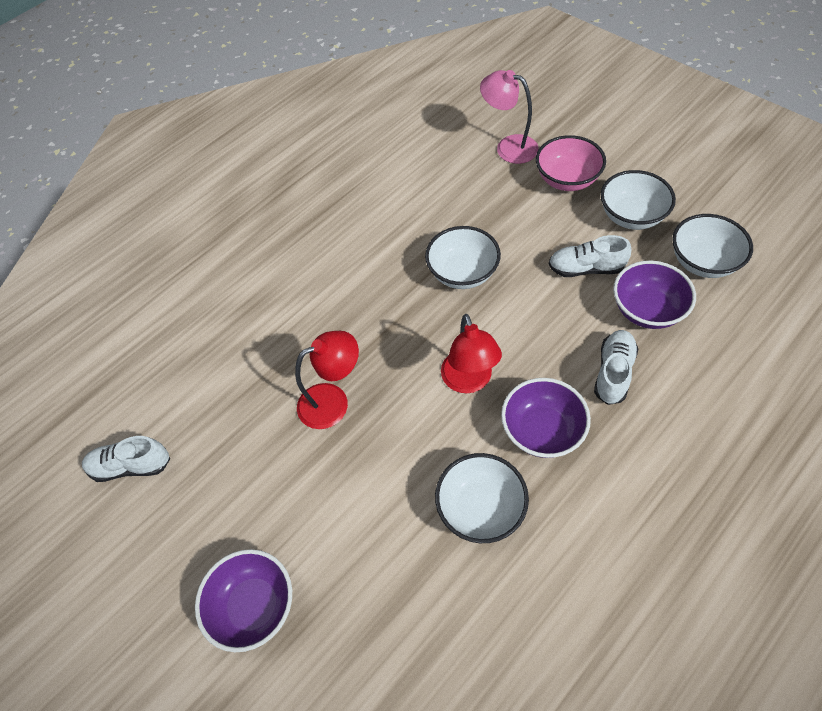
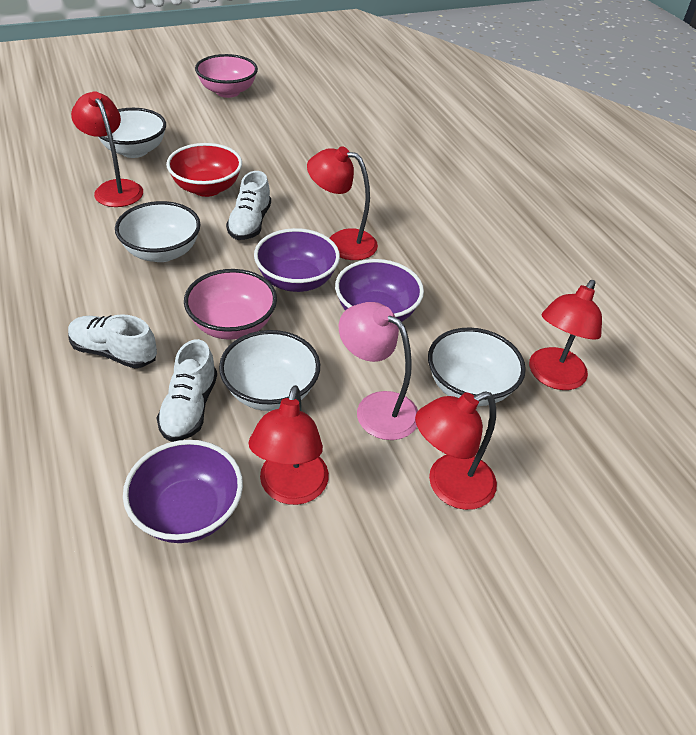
pink bowl: 1 -> 2
red bowl: 0 -> 1
red lamp: 2 -> 5

